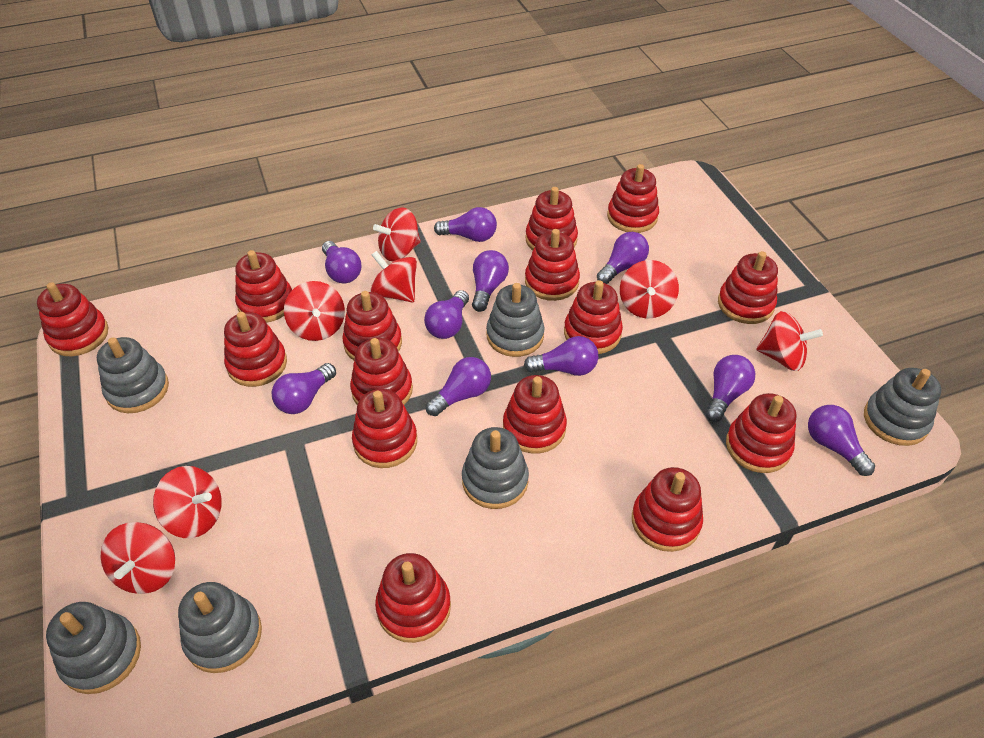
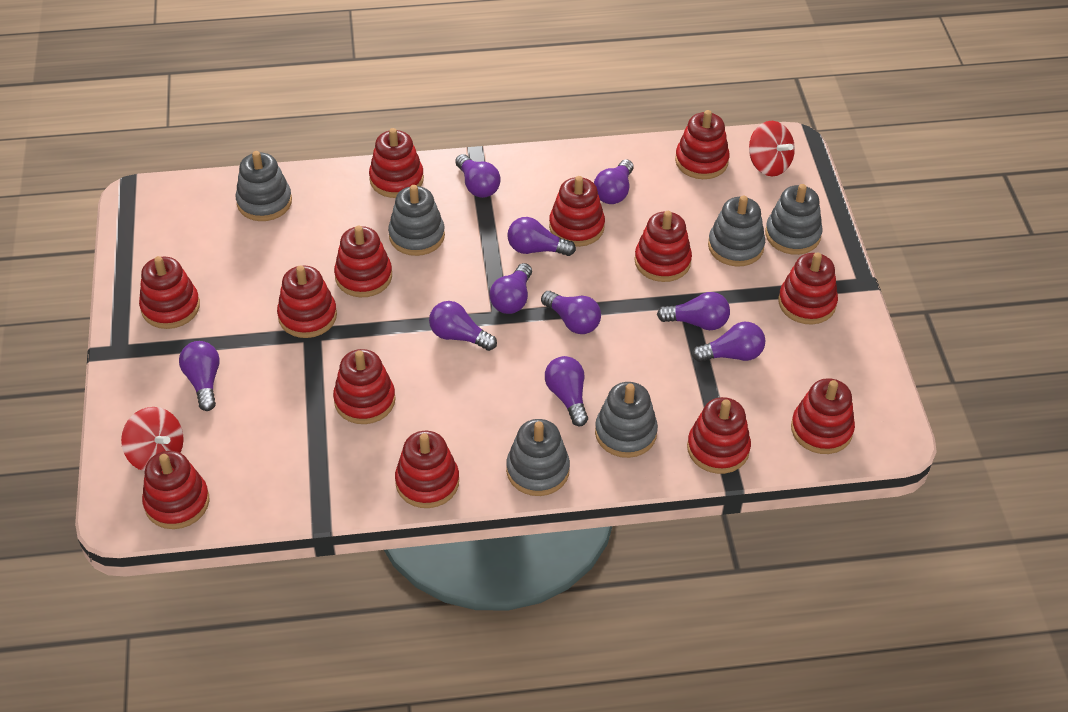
red spinning top: 7 -> 2
red stacking toy: 15 -> 13

